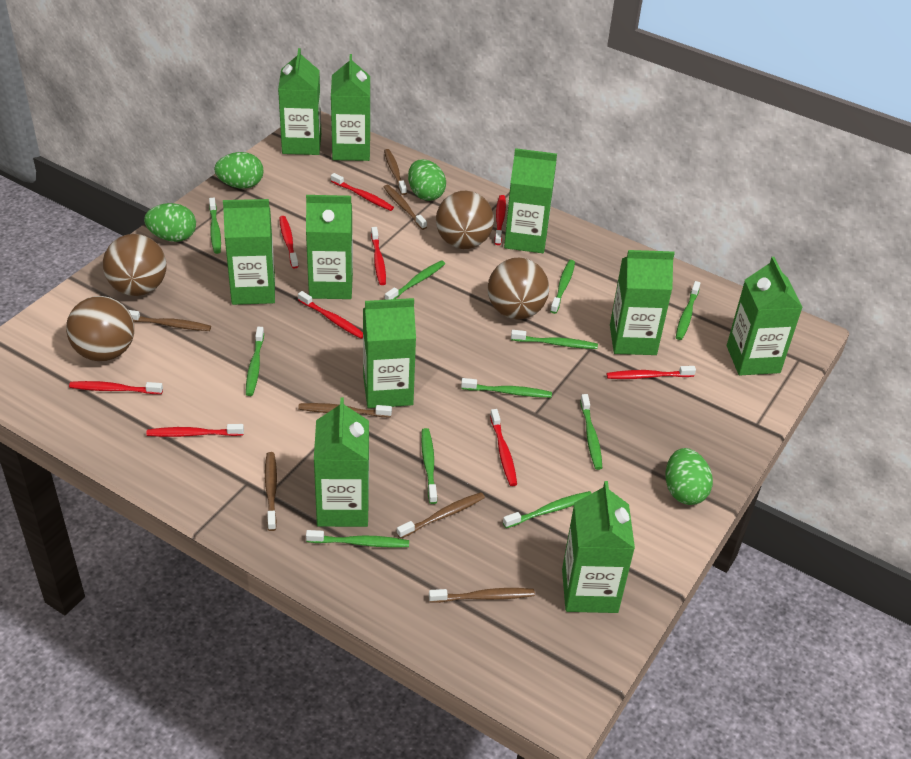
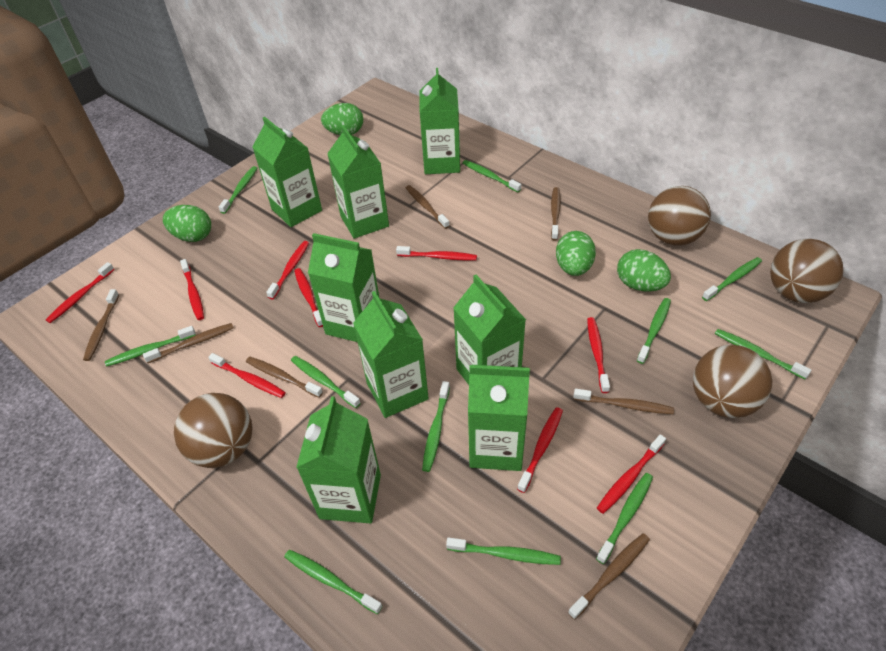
green carton: 10 -> 8

